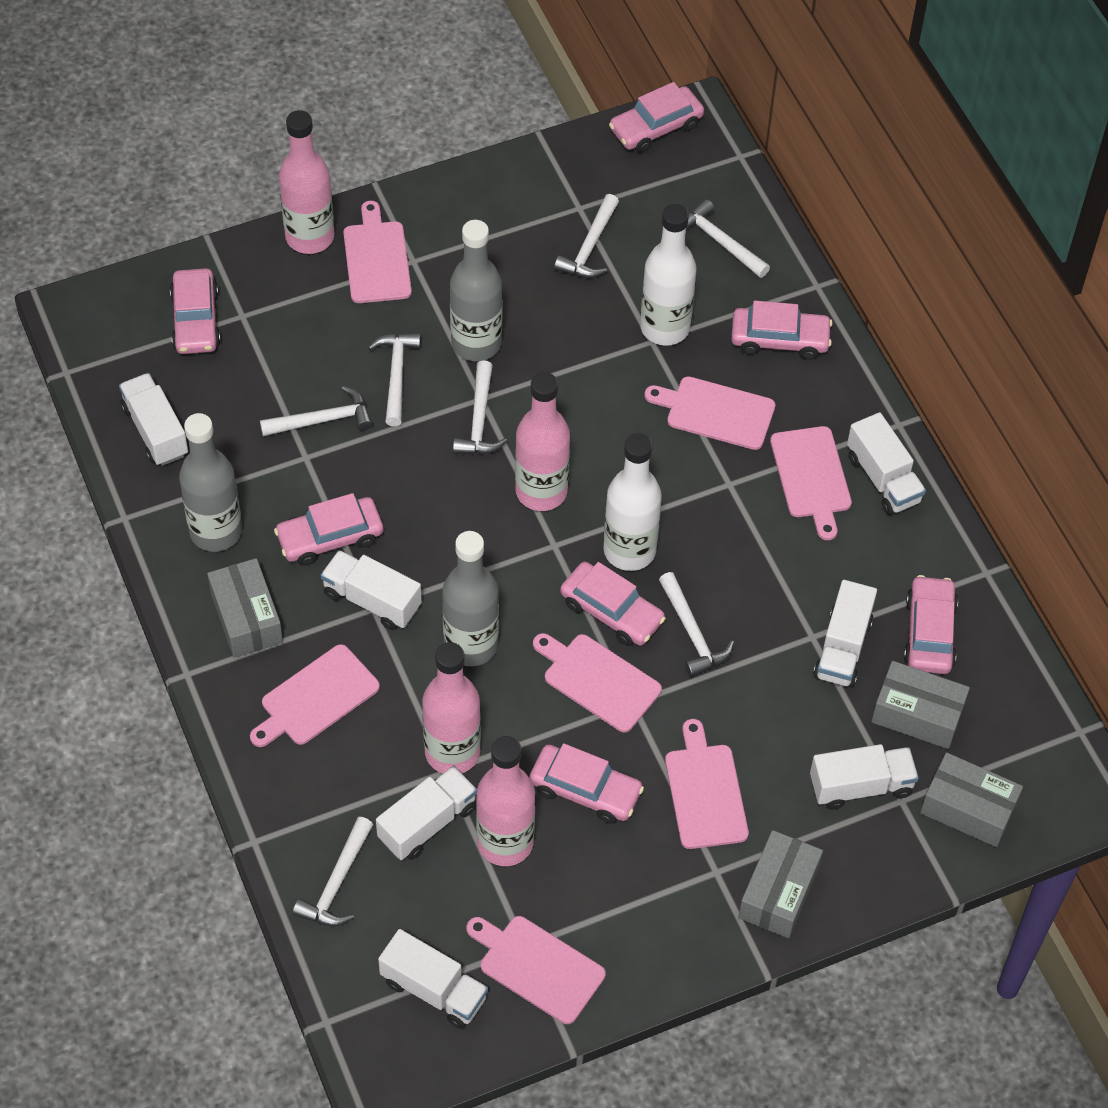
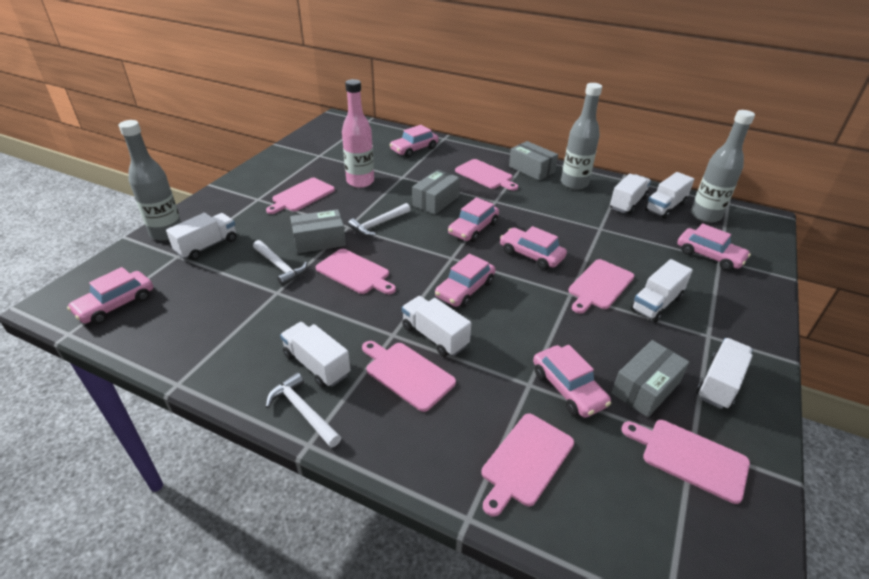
pink bottle: 4 -> 1
white bottle: 2 -> 0
white hammer: 7 -> 3

